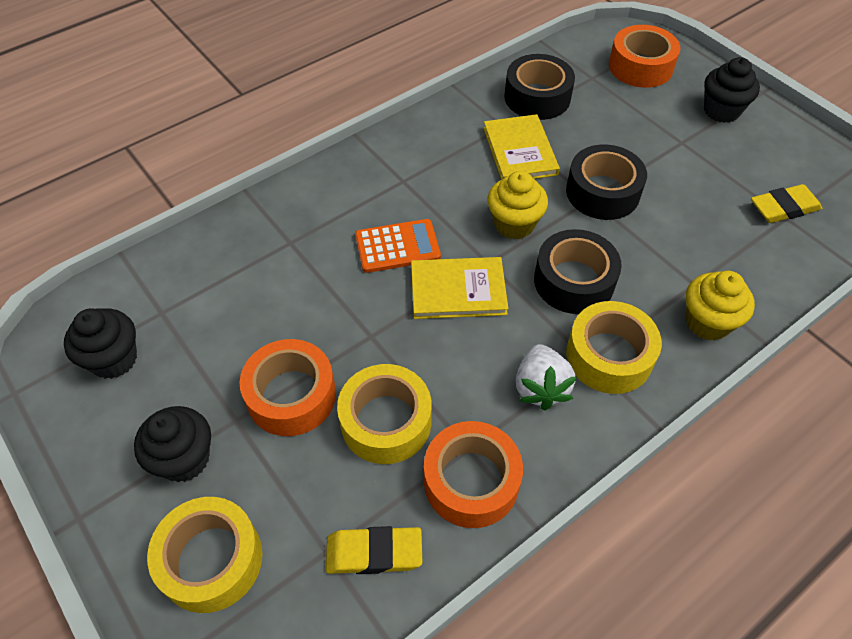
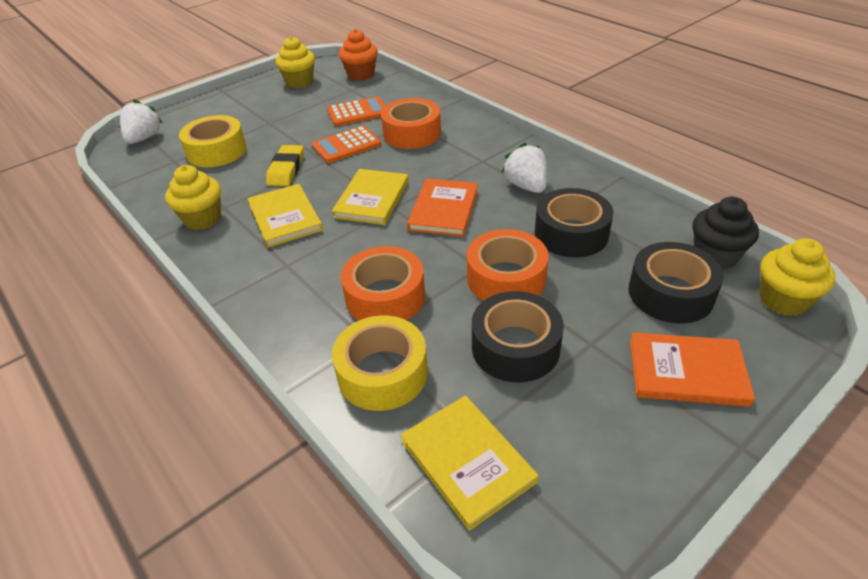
black cupcake: 3 -> 1
orange book: 0 -> 2
orange calculator: 1 -> 2
orange cupcake: 0 -> 1
white strawberry: 1 -> 2
yellow book: 2 -> 3
yellow cupcake: 2 -> 3
yellow eraser: 2 -> 1
yellow tape: 3 -> 2

